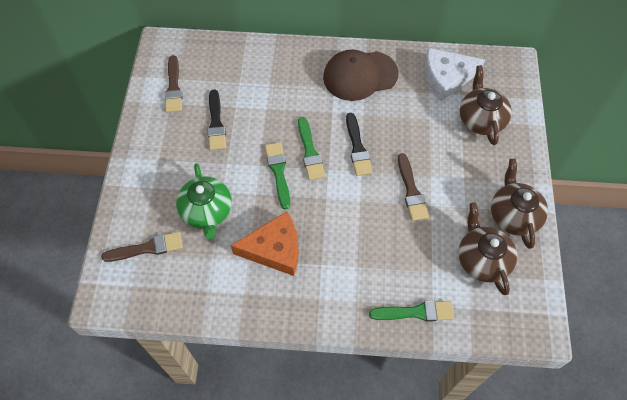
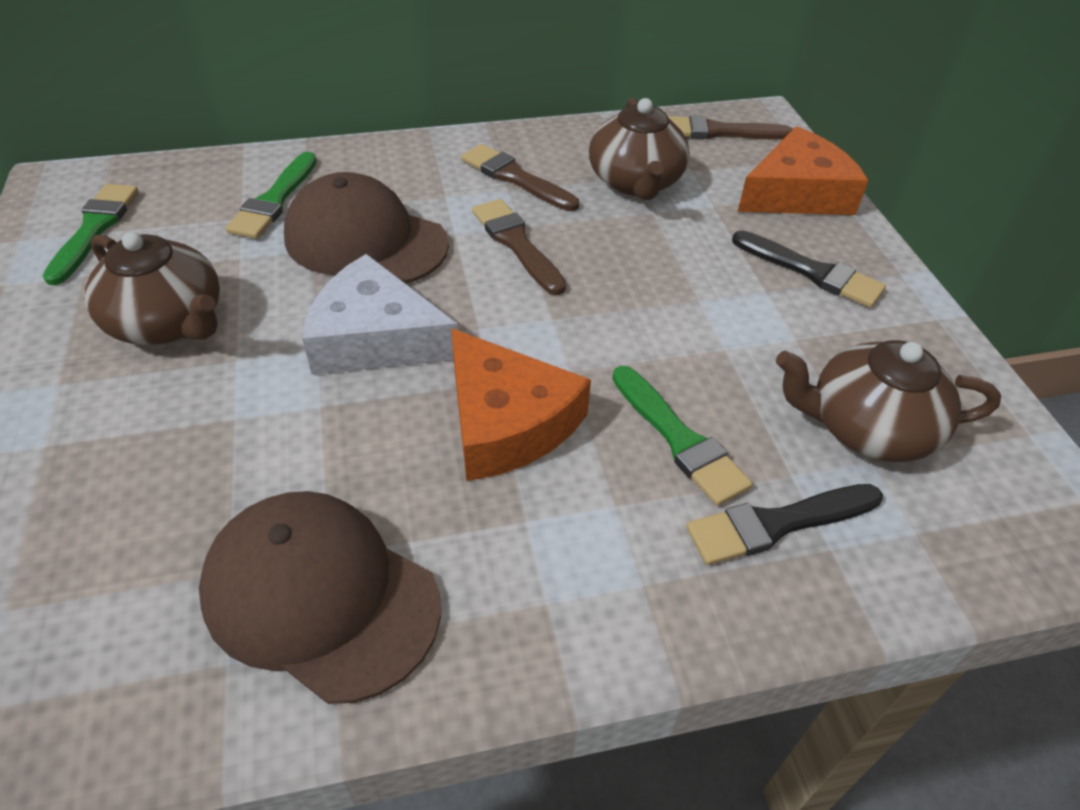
brown cap: 1 -> 2
green teapot: 1 -> 0
orange cheese: 1 -> 2

